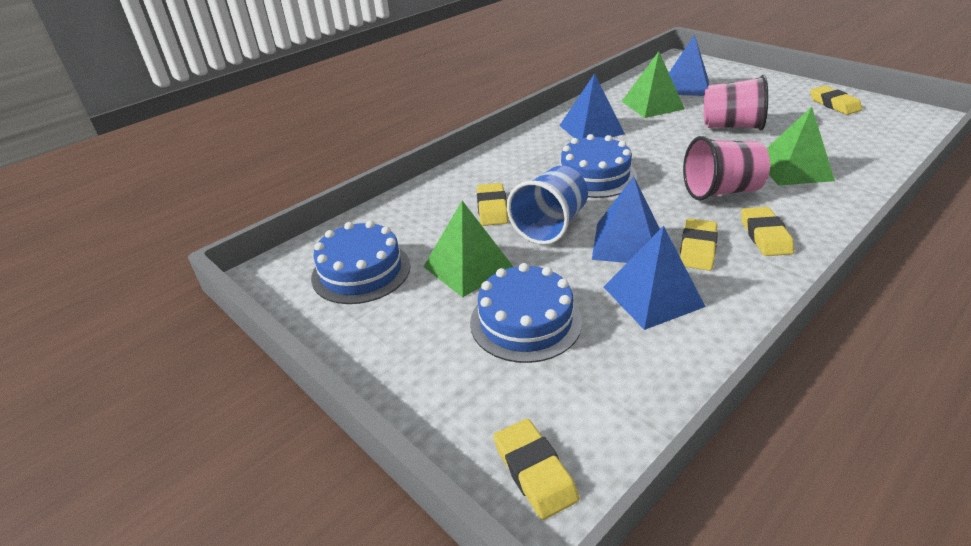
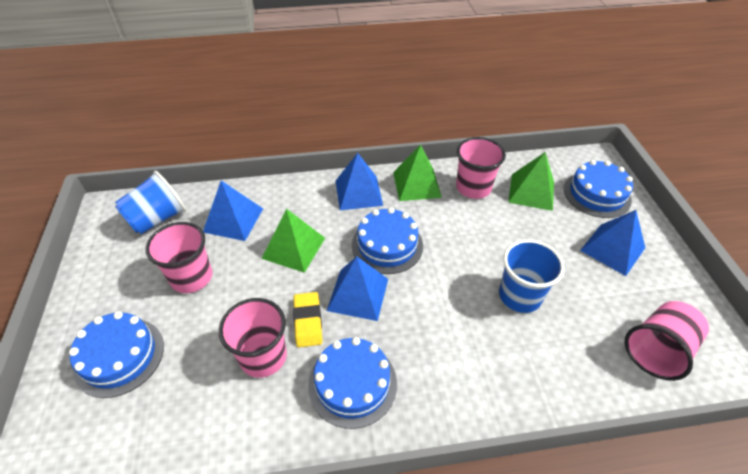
blue cake: 3 -> 4
blue cup: 1 -> 2
pink cup: 2 -> 4
yellow eraser: 5 -> 1

